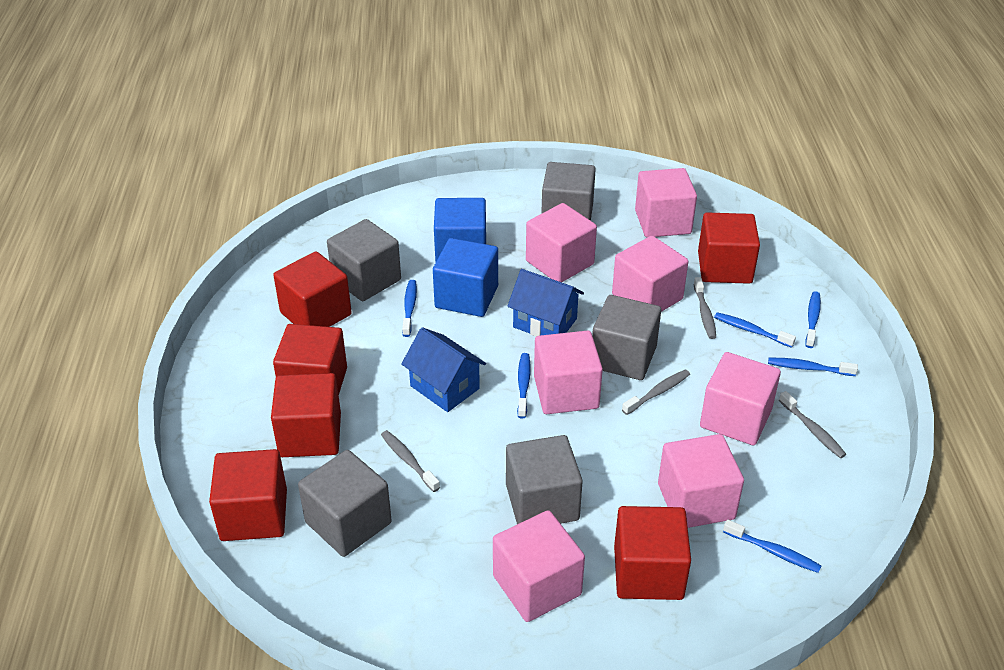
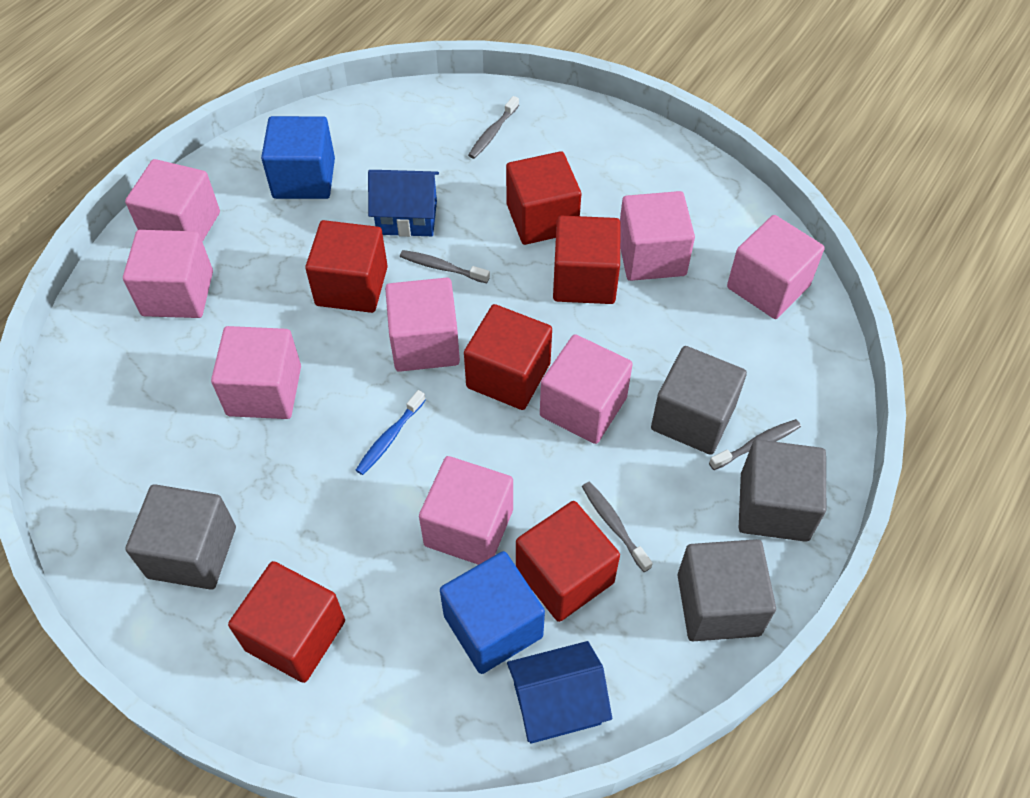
blue toothbrush: 6 -> 1
grey cube: 5 -> 4
pink cube: 7 -> 8

